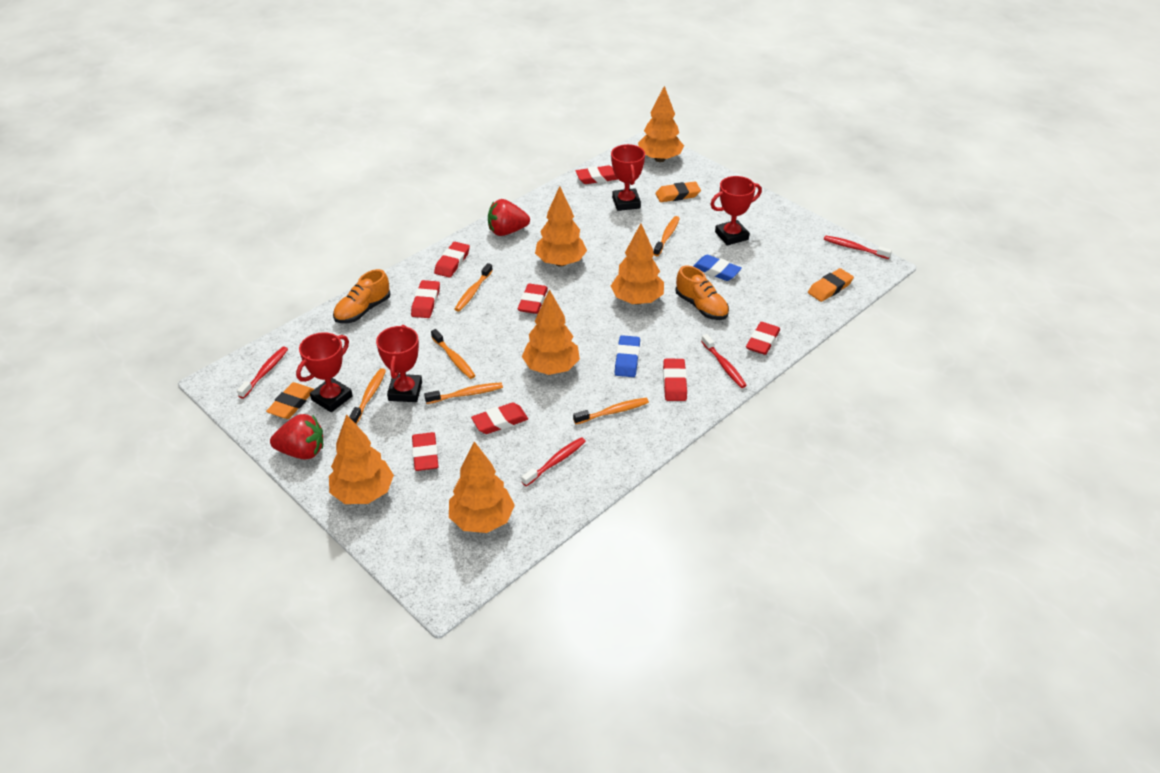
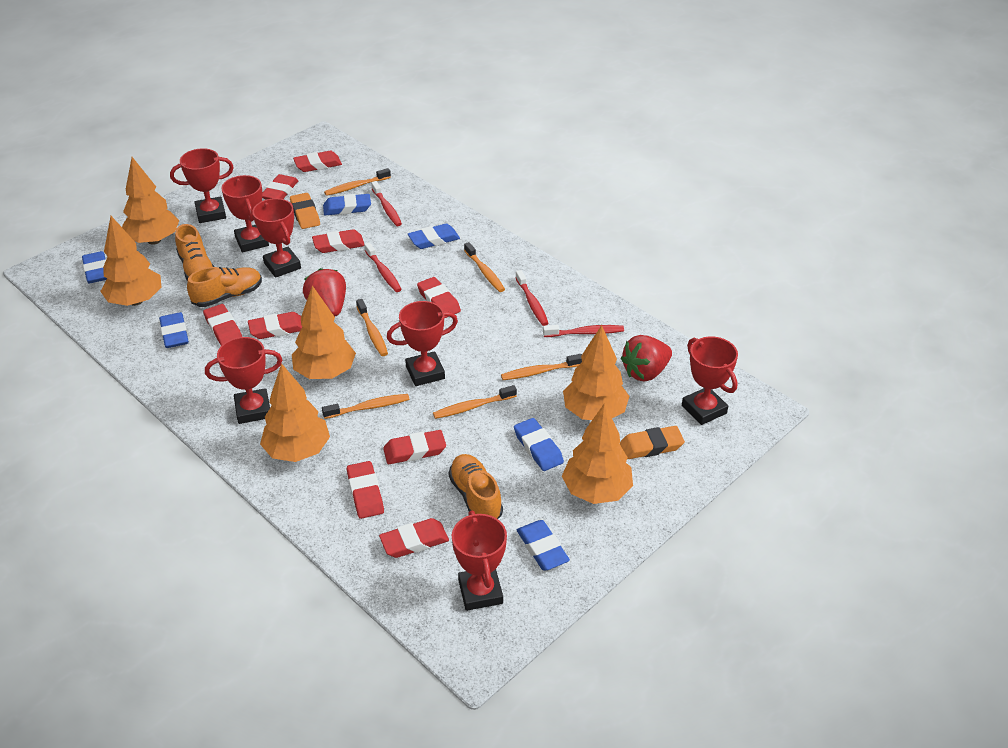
blue eraser: 2 -> 6
orange eraser: 3 -> 2
orange shoe: 2 -> 3
red eraser: 8 -> 9
red trophy: 4 -> 7

